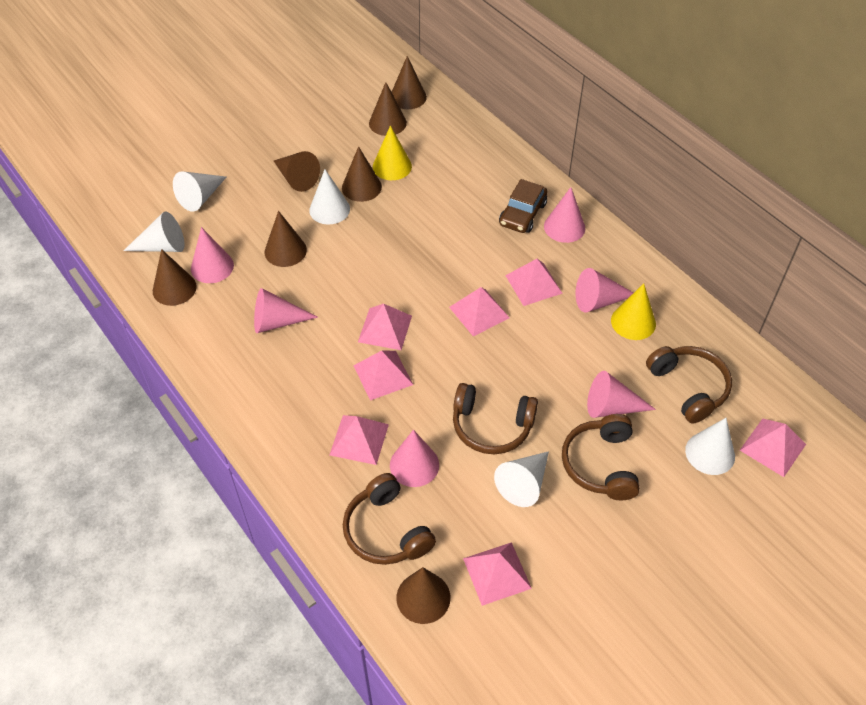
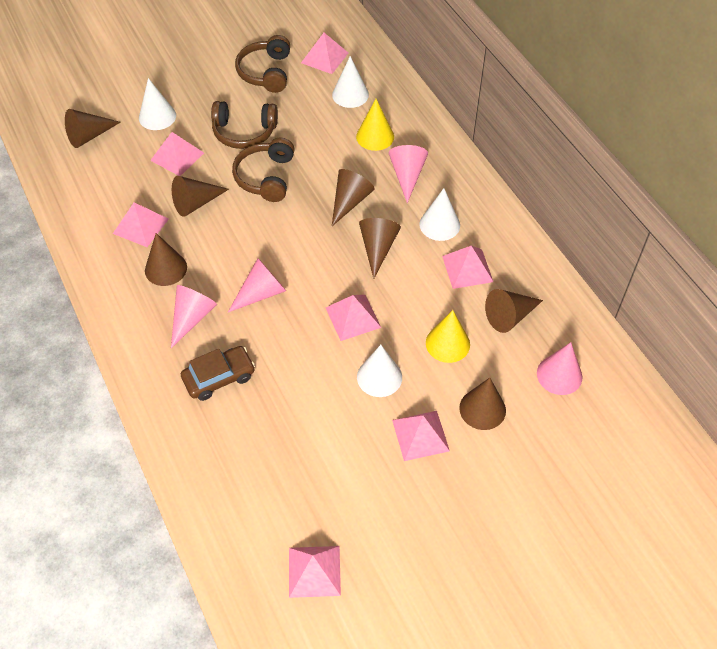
brown headphones: 4 -> 3
pink cone: 6 -> 4
white cone: 5 -> 4

